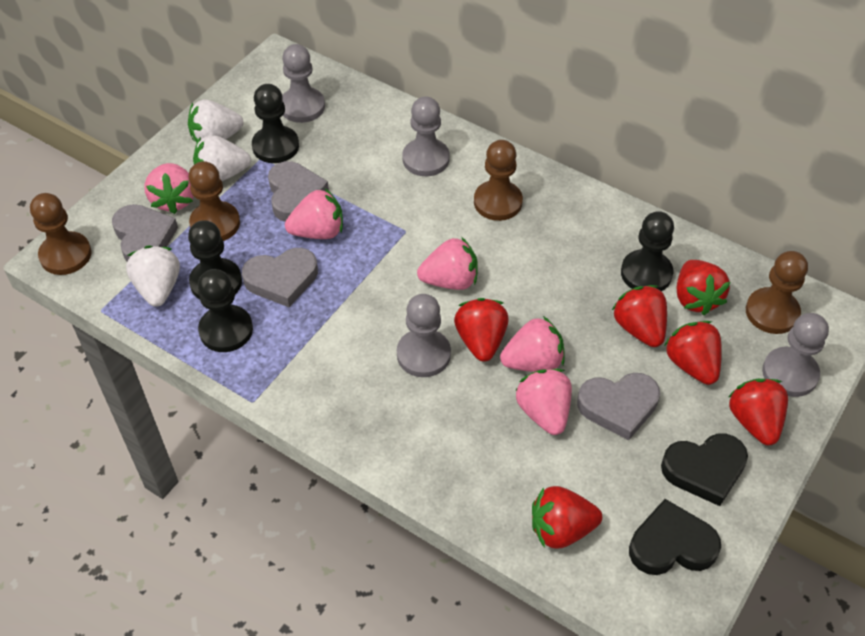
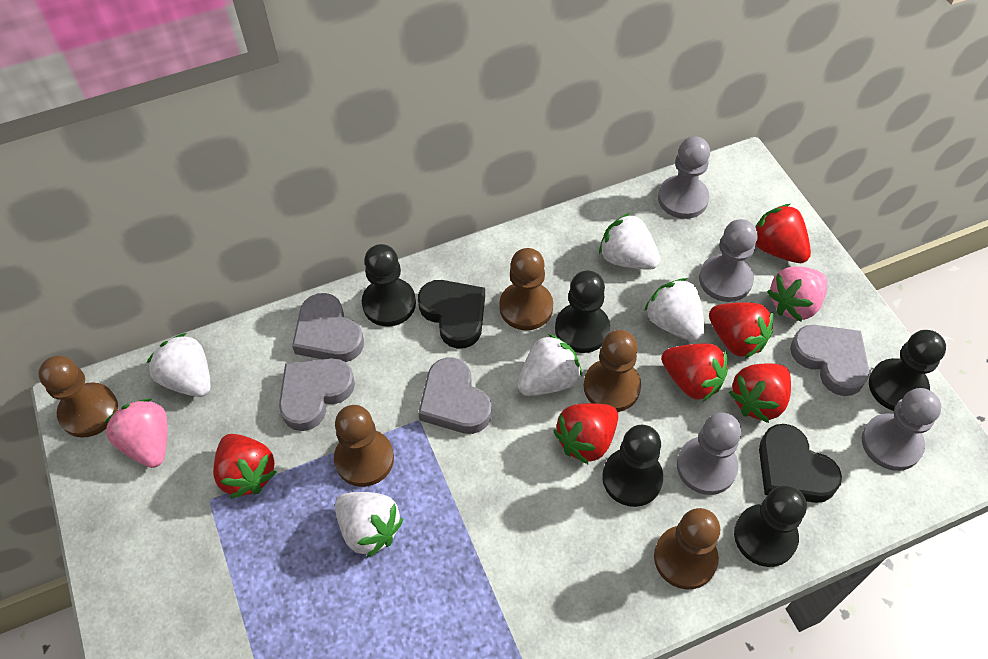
black pawn: 4 -> 5
brown pawn: 4 -> 5
pink strawberry: 5 -> 2
white strawberry: 3 -> 5

